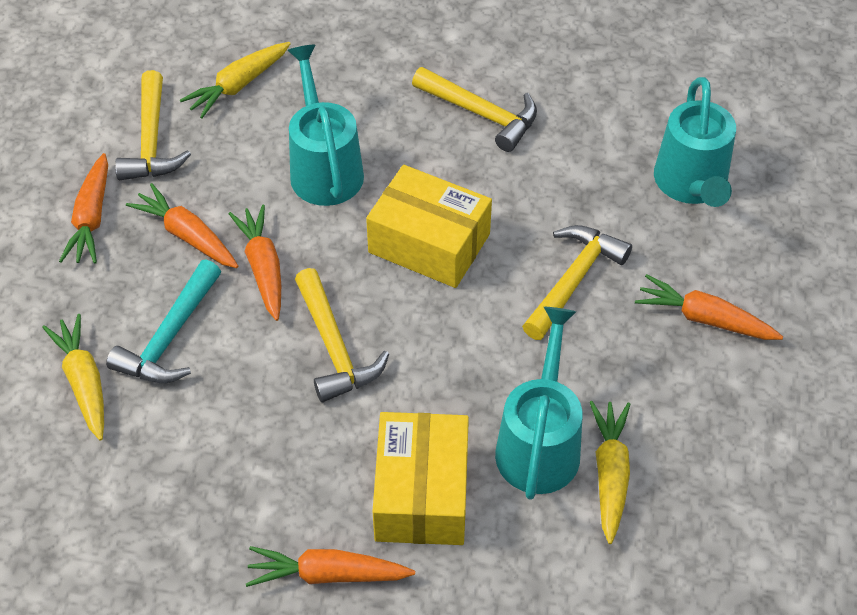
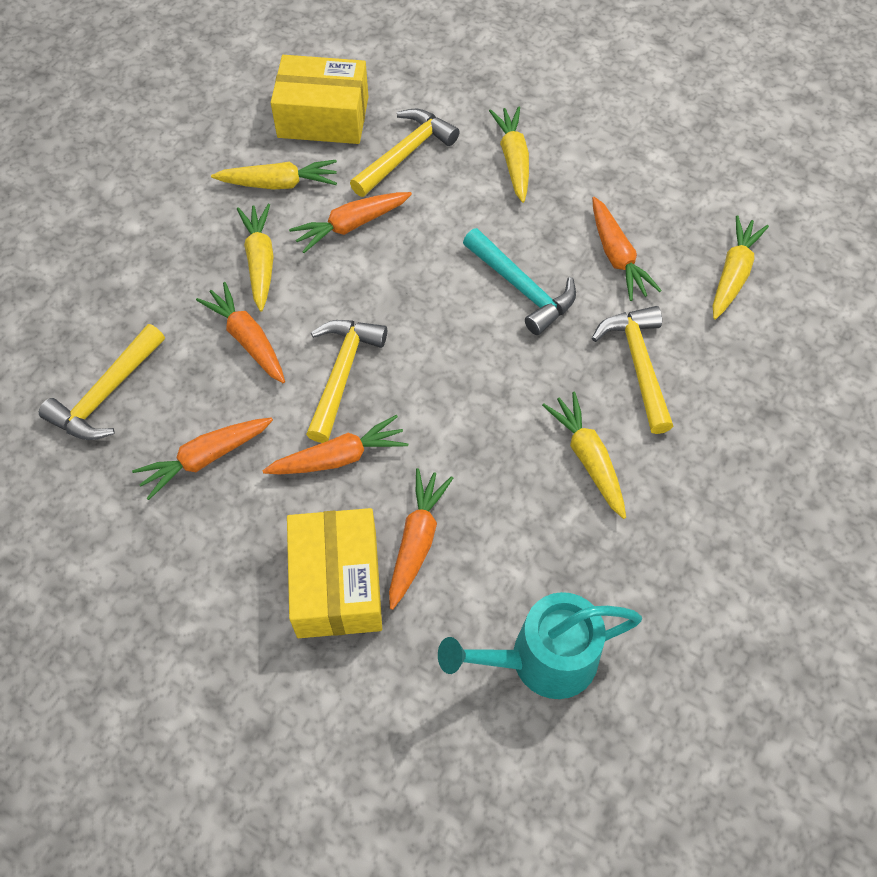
orange carrot: 5 -> 6
turquoise watering can: 3 -> 1
yellow carrot: 3 -> 5

